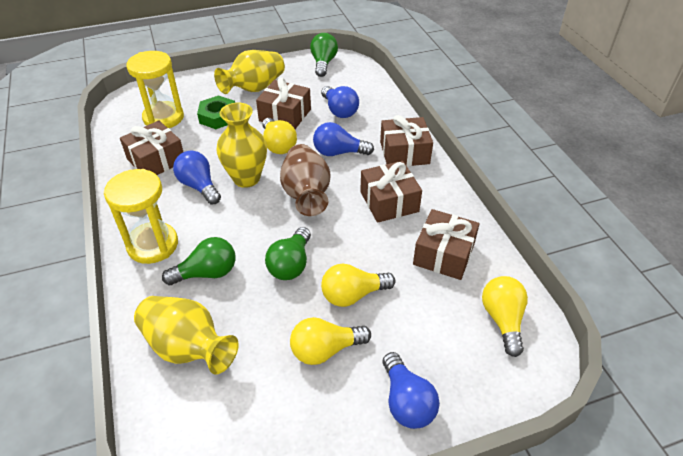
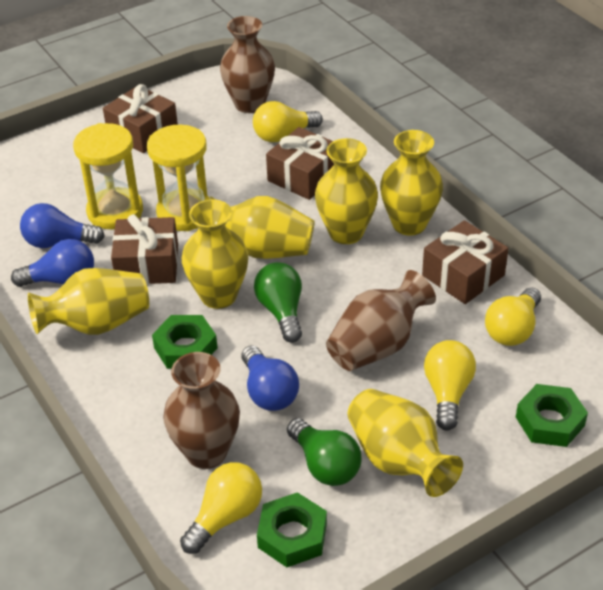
blue light bulb: 4 -> 3
brown gift: 5 -> 4
brown vase: 1 -> 3
green light bulb: 3 -> 2
green nut: 1 -> 3
yellow vase: 3 -> 6

